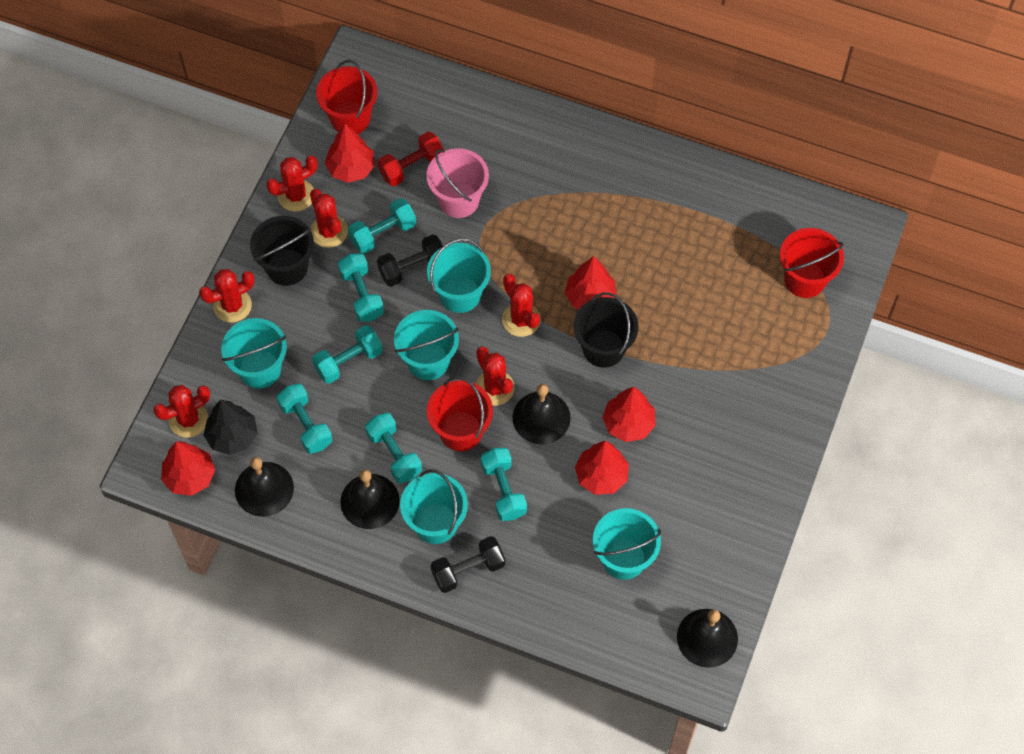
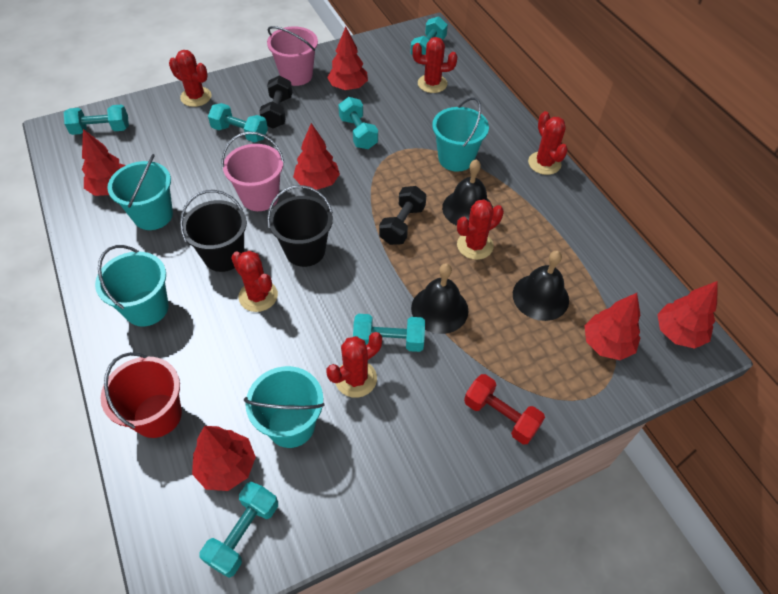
black bell: 4 -> 3
black tree: 1 -> 0
pink bucket: 1 -> 2
red bucket: 3 -> 1
red tree: 5 -> 6
turquoise bucket: 5 -> 4

